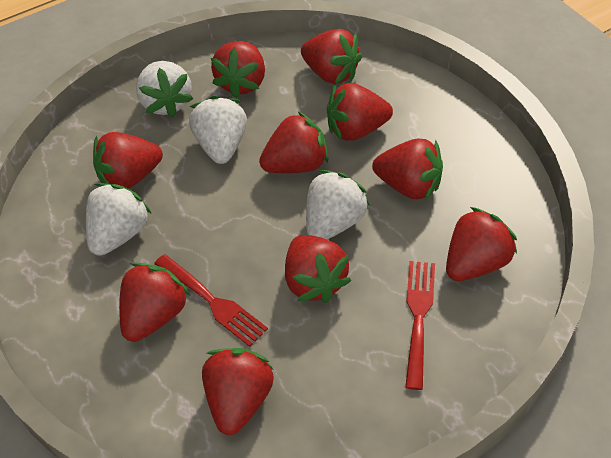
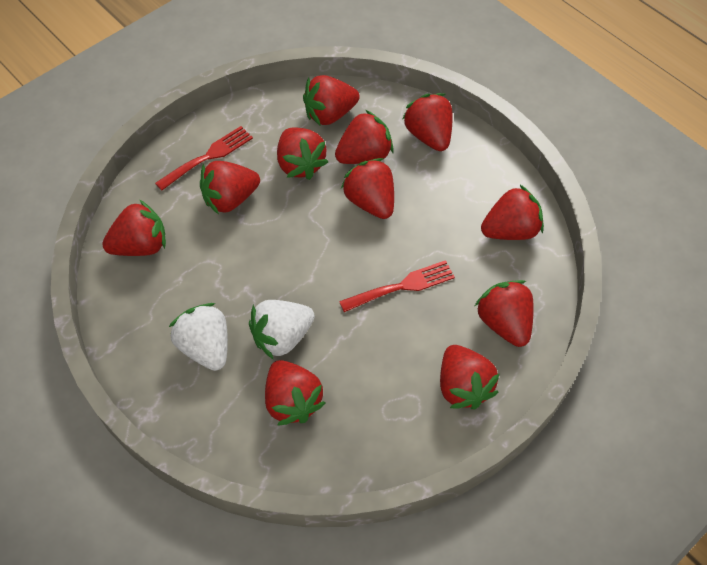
red strawberry: 10 -> 11
white strawberry: 4 -> 2

